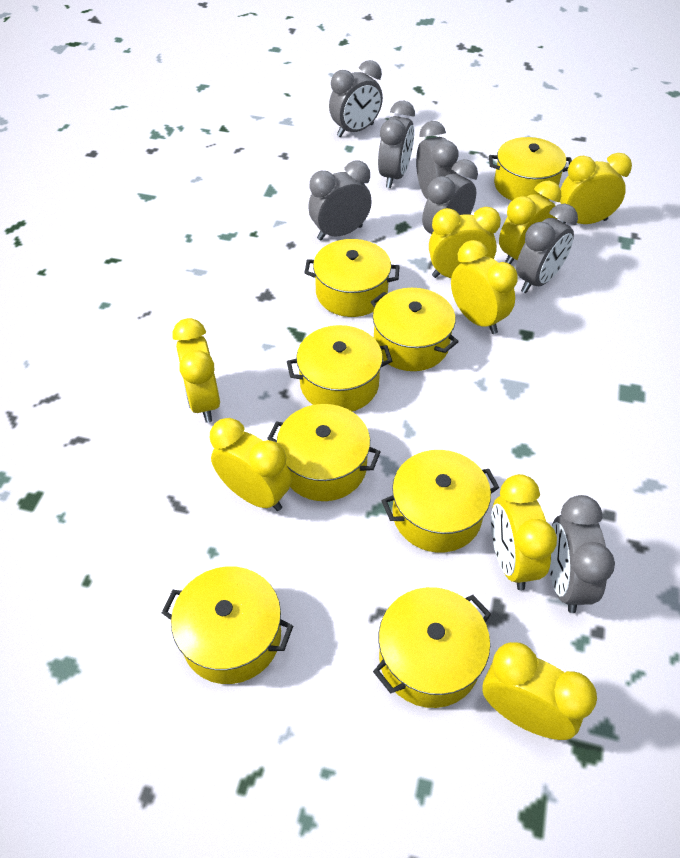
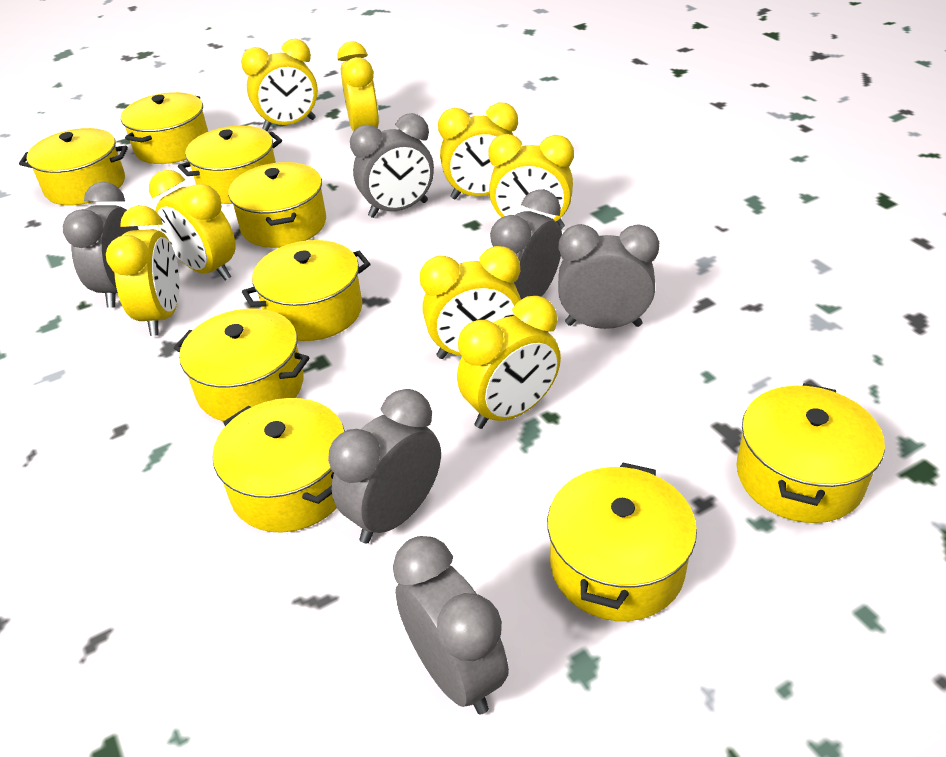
grey clock: 7 -> 6
yellow pot: 8 -> 9

